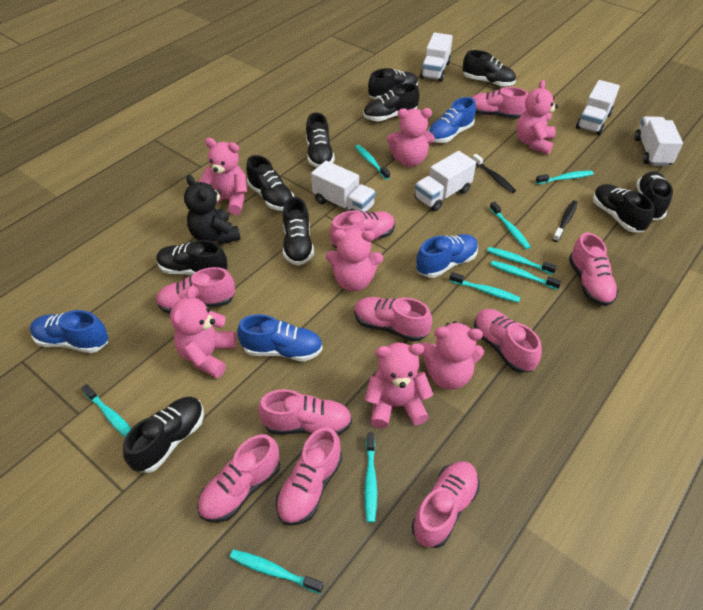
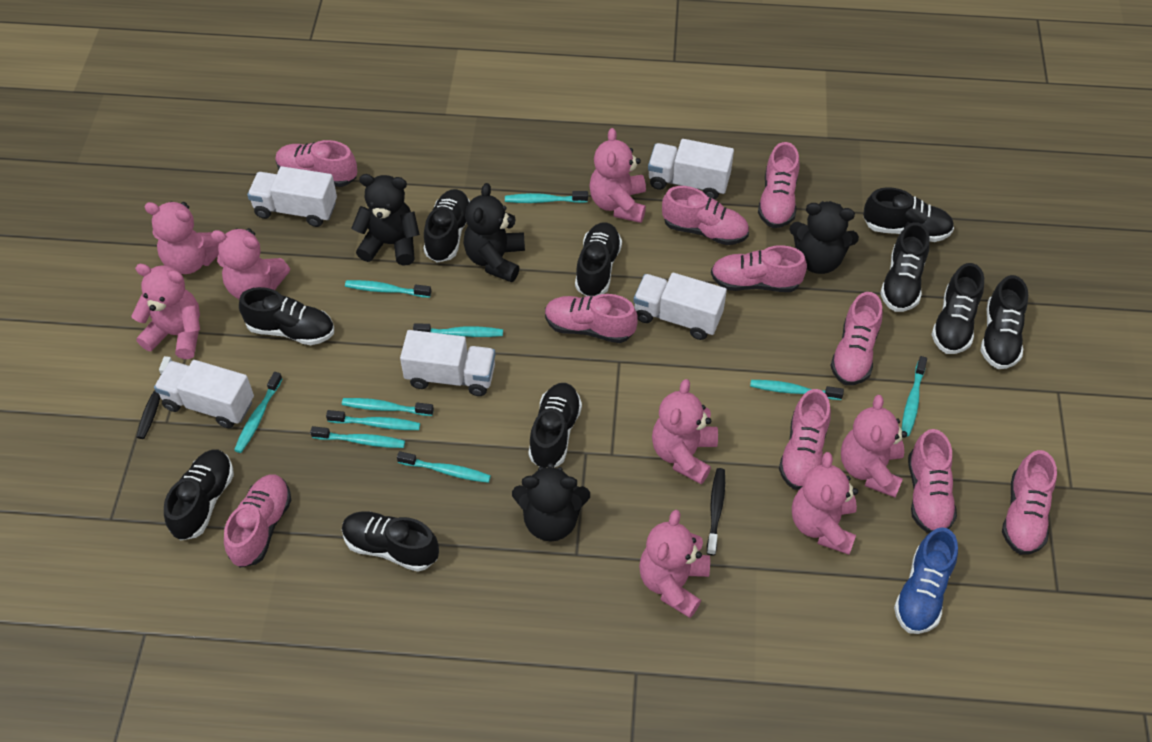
black teddy bear: 1 -> 4
blue shoe: 4 -> 1
pink teddy bear: 7 -> 8
turquoise toothbrush: 9 -> 10

